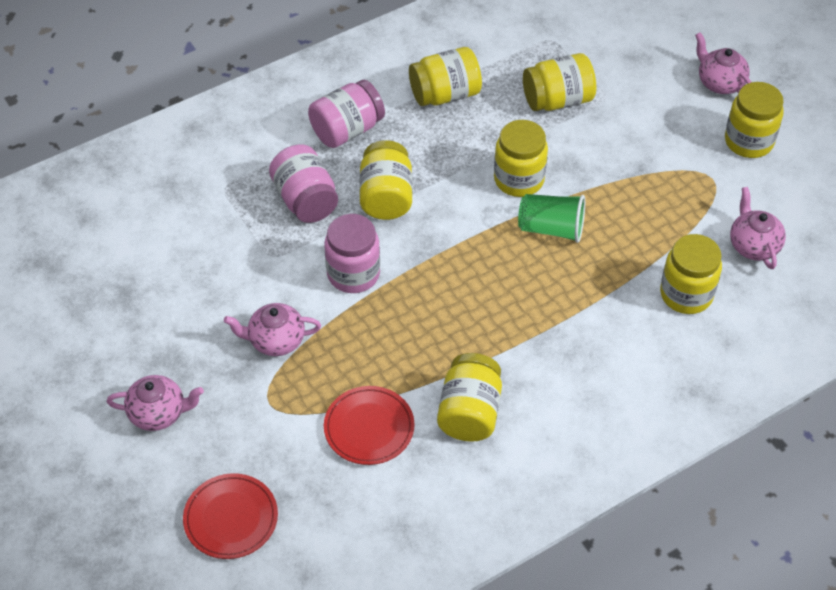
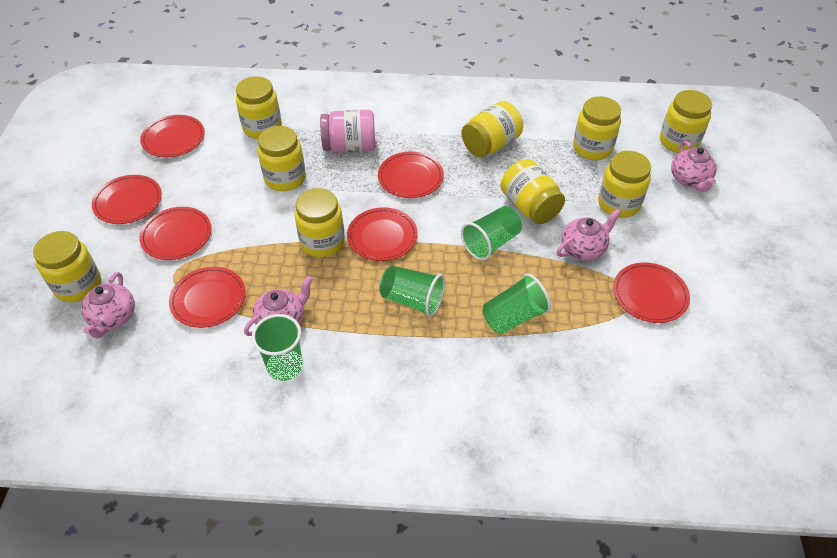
green cup: 1 -> 4
pink jar: 3 -> 1
red plate: 2 -> 7
yellow jar: 7 -> 9

